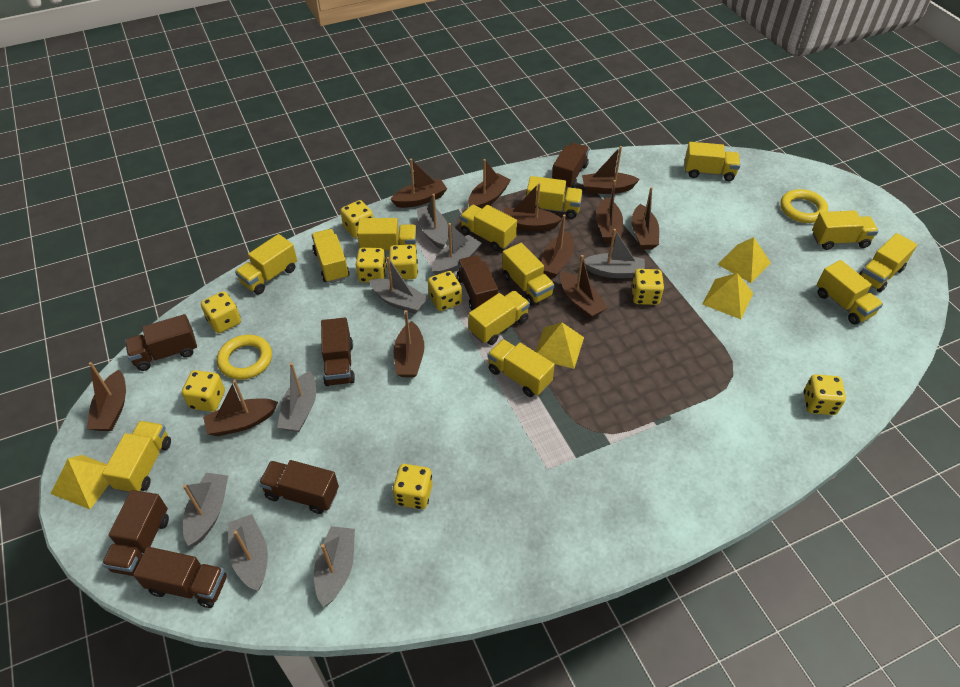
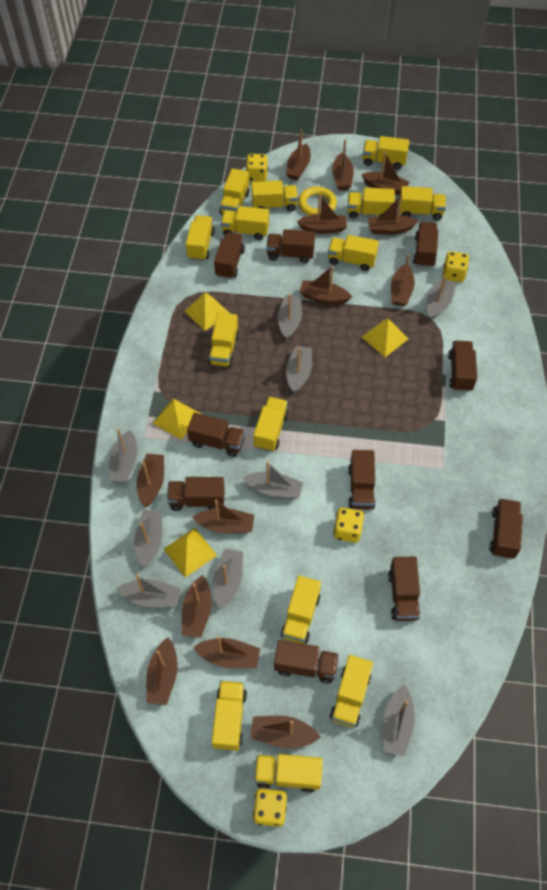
brown boat: 11 -> 13
brown truck: 7 -> 10
grey boat: 8 -> 9
yellow dice: 9 -> 4
yellow ring: 2 -> 1
yellow truck: 13 -> 14

